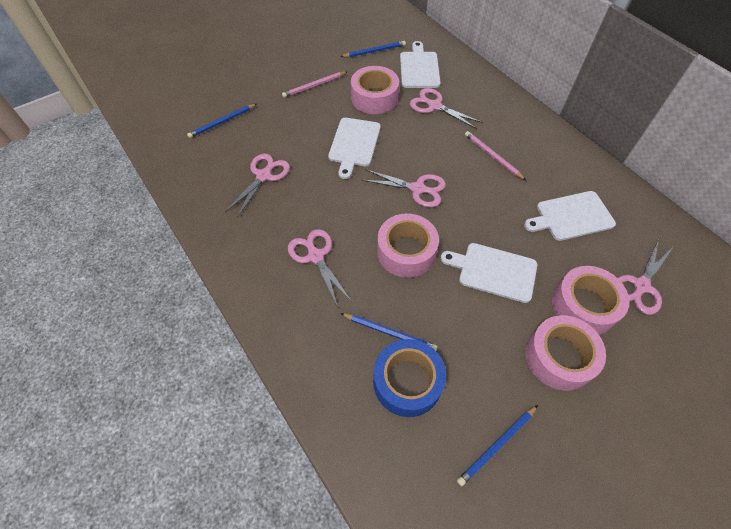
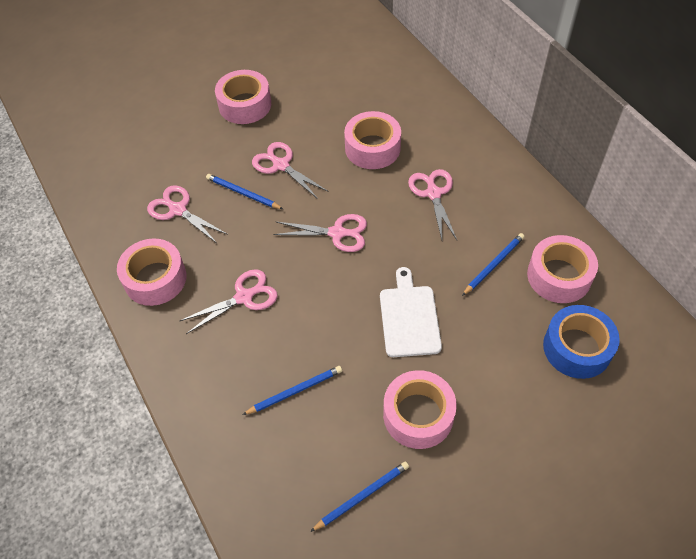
pink pencil: 2 -> 0
pink tape: 4 -> 5
white cutting board: 4 -> 1

